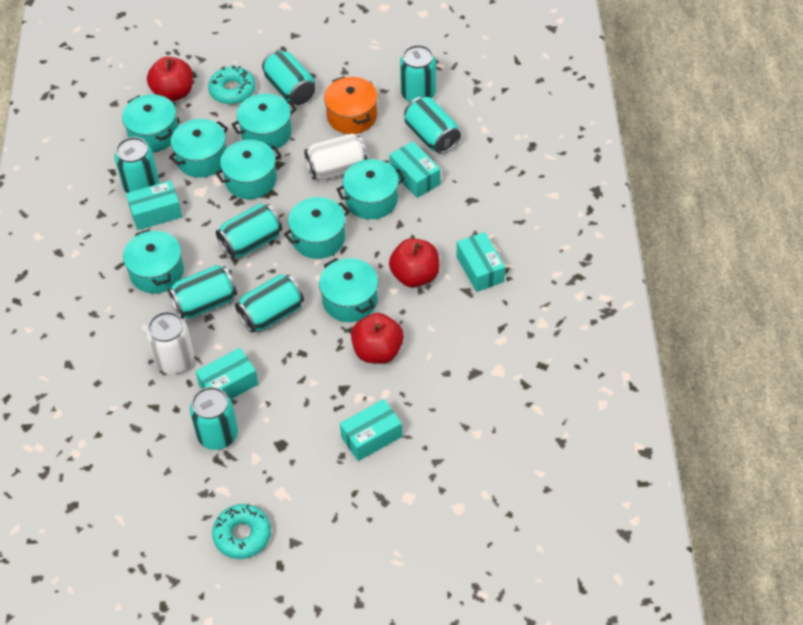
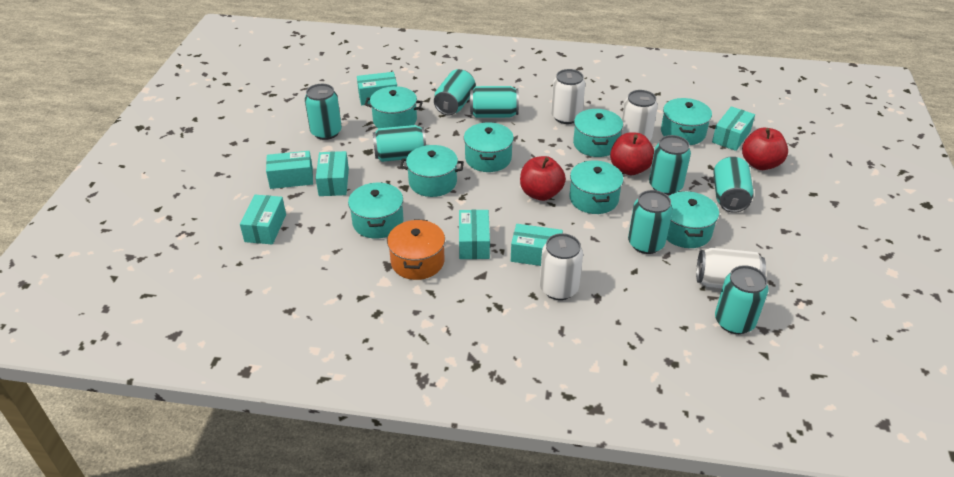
turquoise box: 5 -> 7
turquoise donut: 2 -> 0
white can: 2 -> 4

